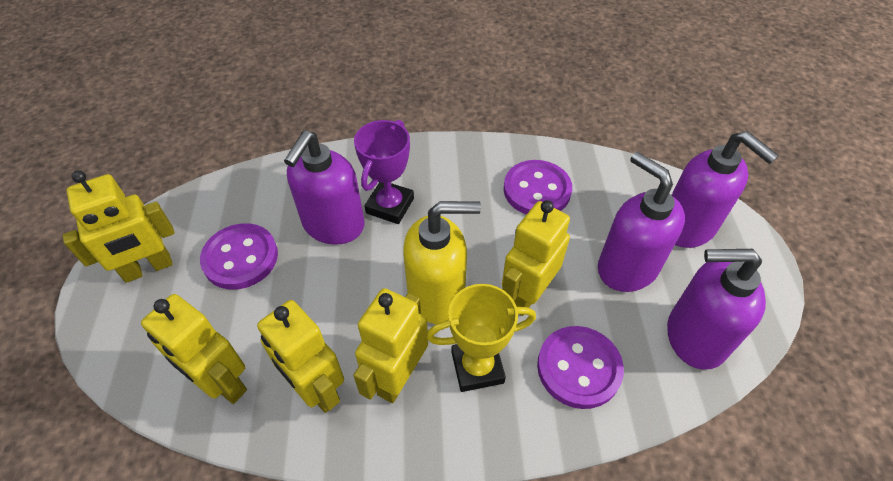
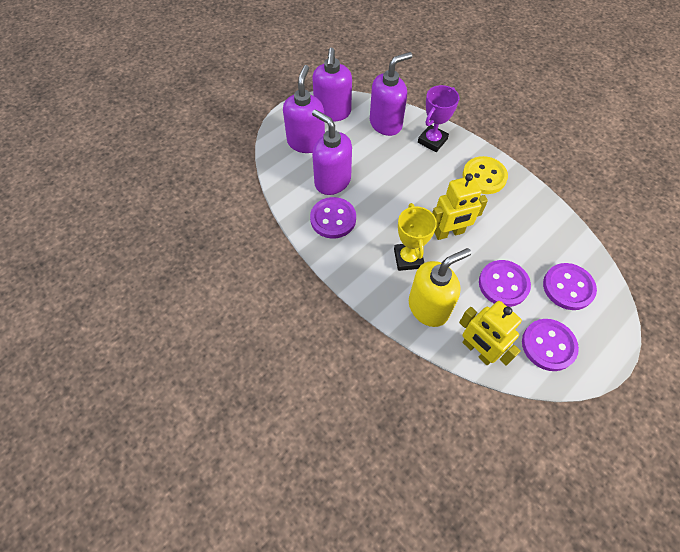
purple button: 3 -> 4
yellow button: 0 -> 1
yellow robot: 5 -> 2

